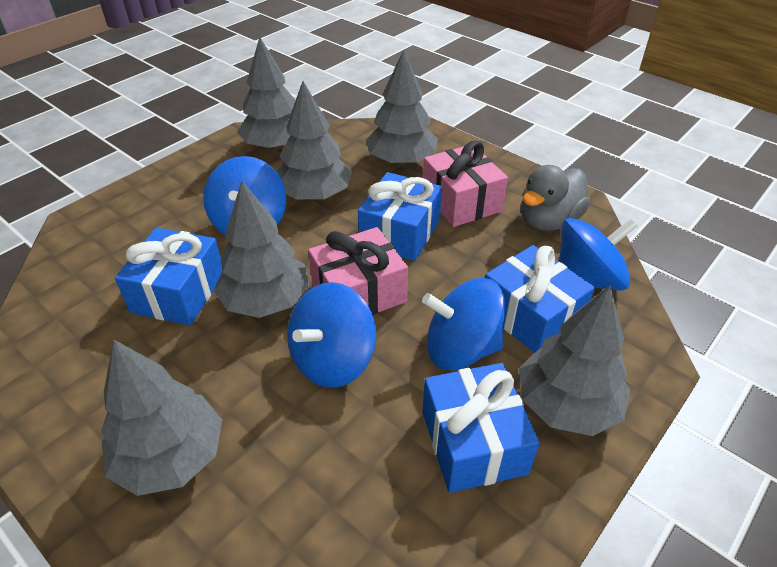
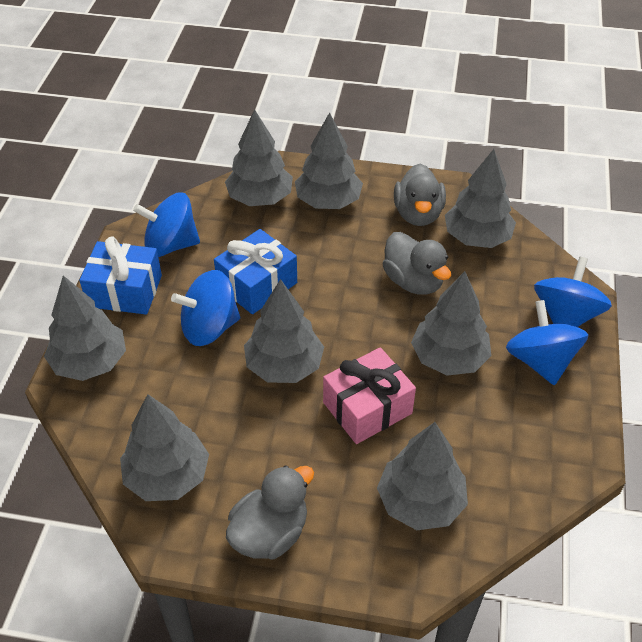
blue gift: 4 -> 2
grey duck: 1 -> 3
grey tree: 6 -> 8
pink gift: 2 -> 1

